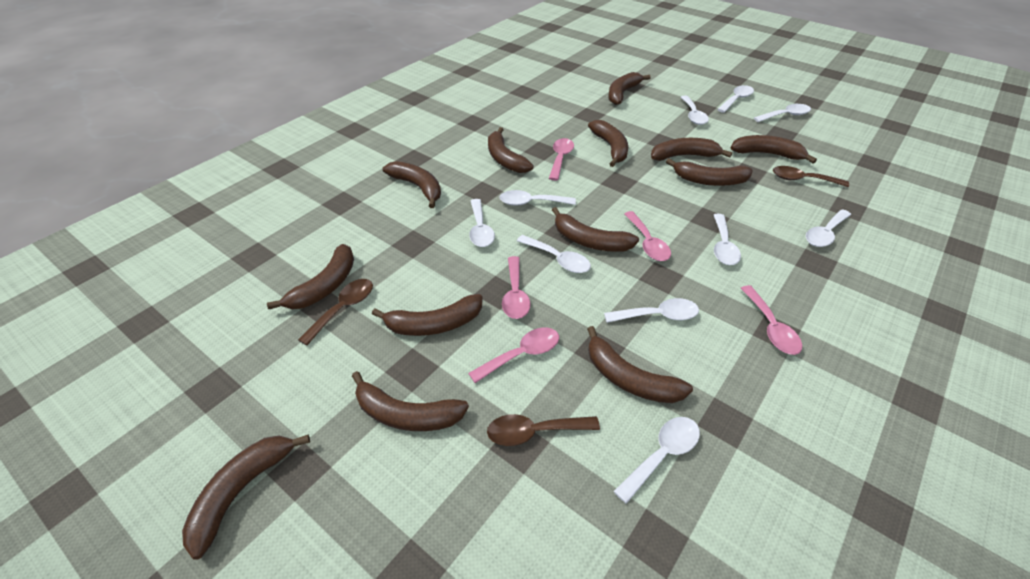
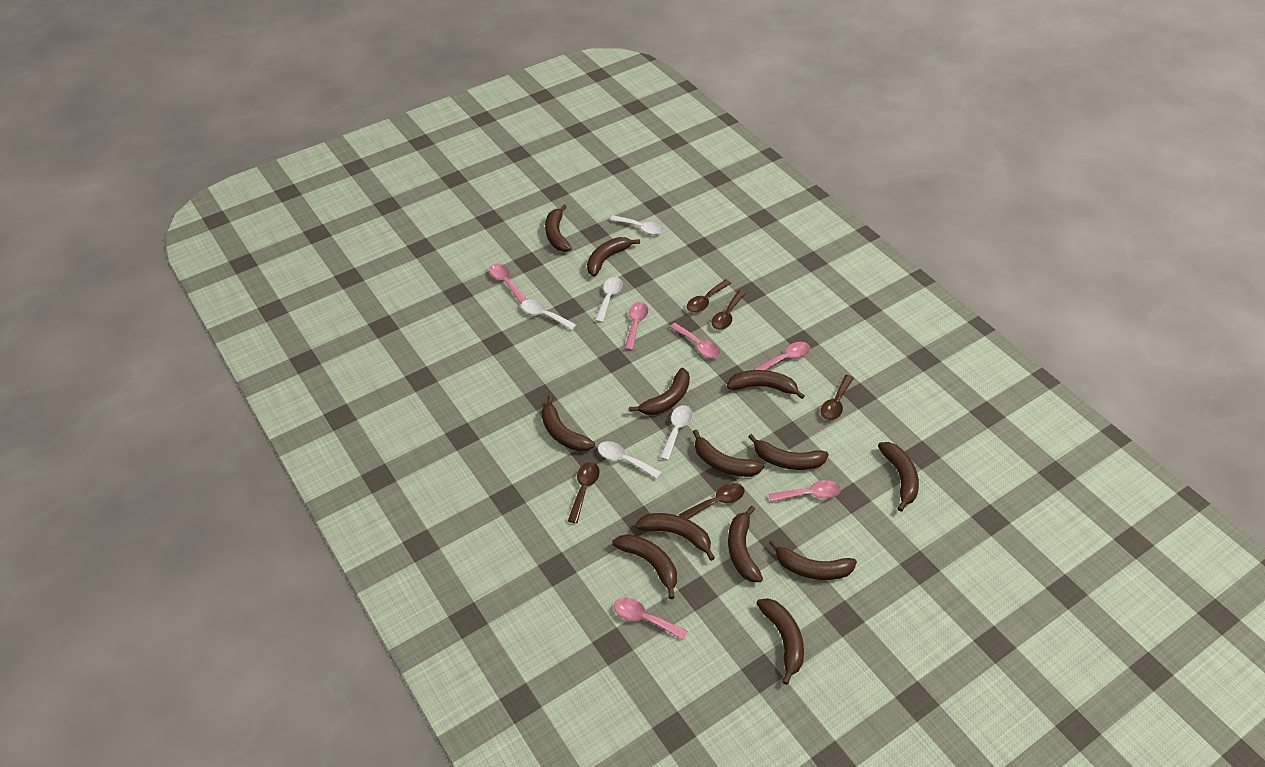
brown spoon: 3 -> 5
pink spoon: 5 -> 6
white spoon: 10 -> 5

